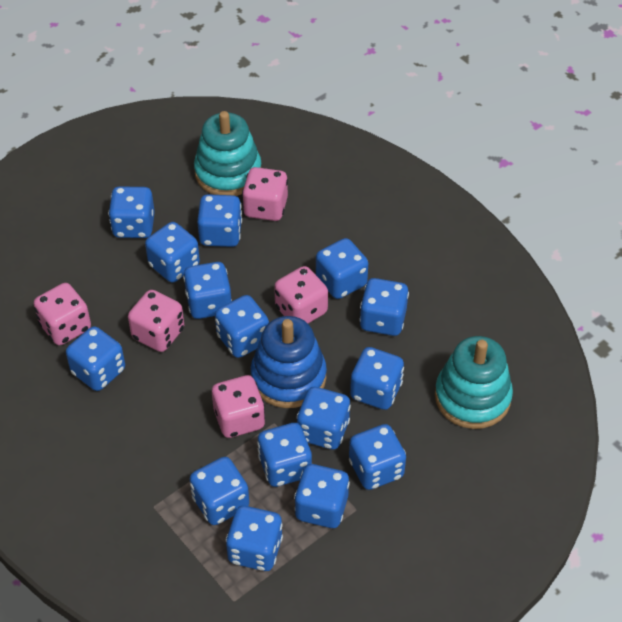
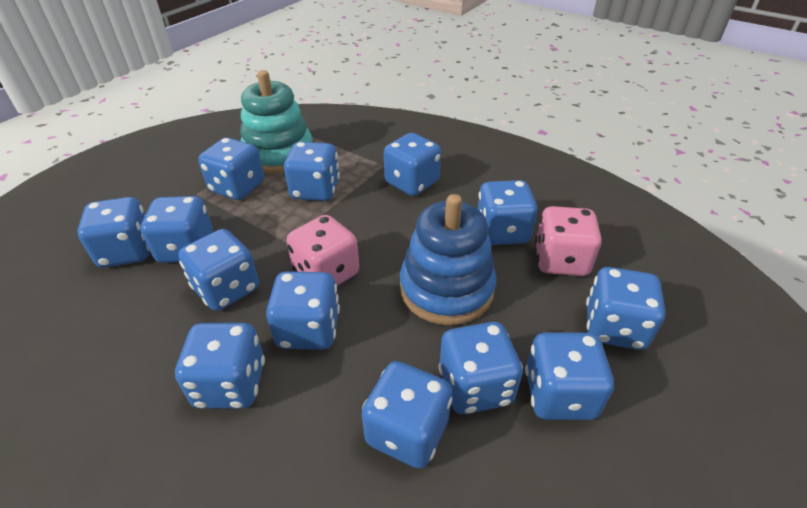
blue dice: 15 -> 13
pink dice: 5 -> 2
turquoise stacking toy: 2 -> 1

